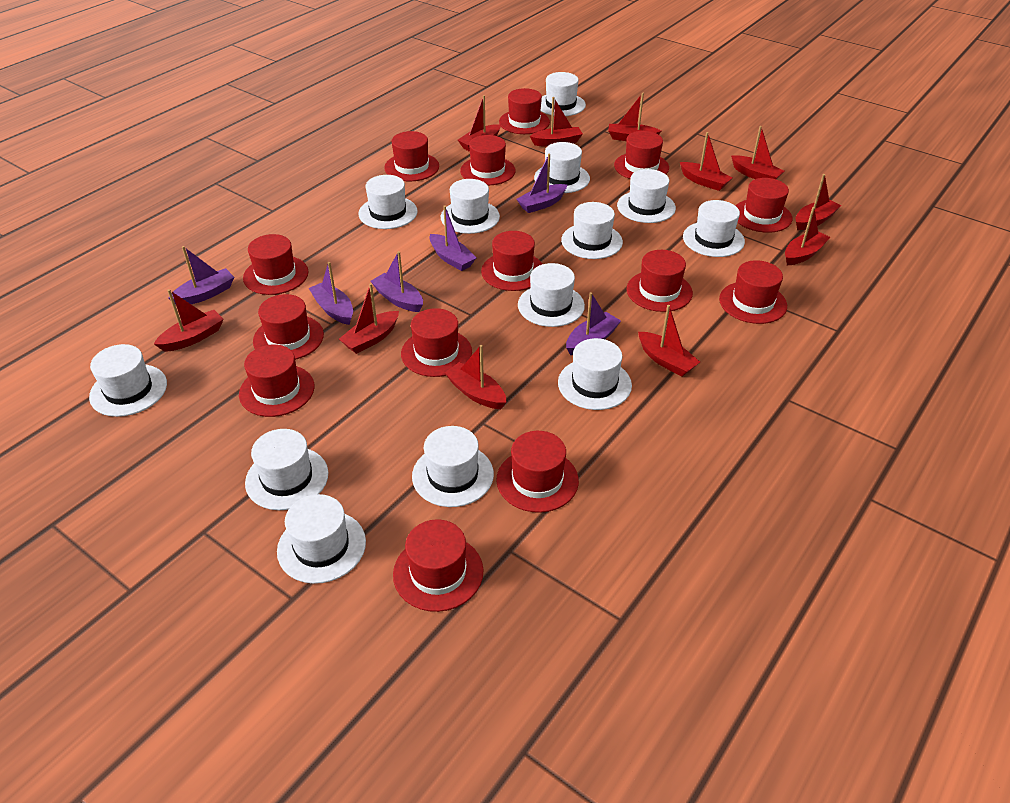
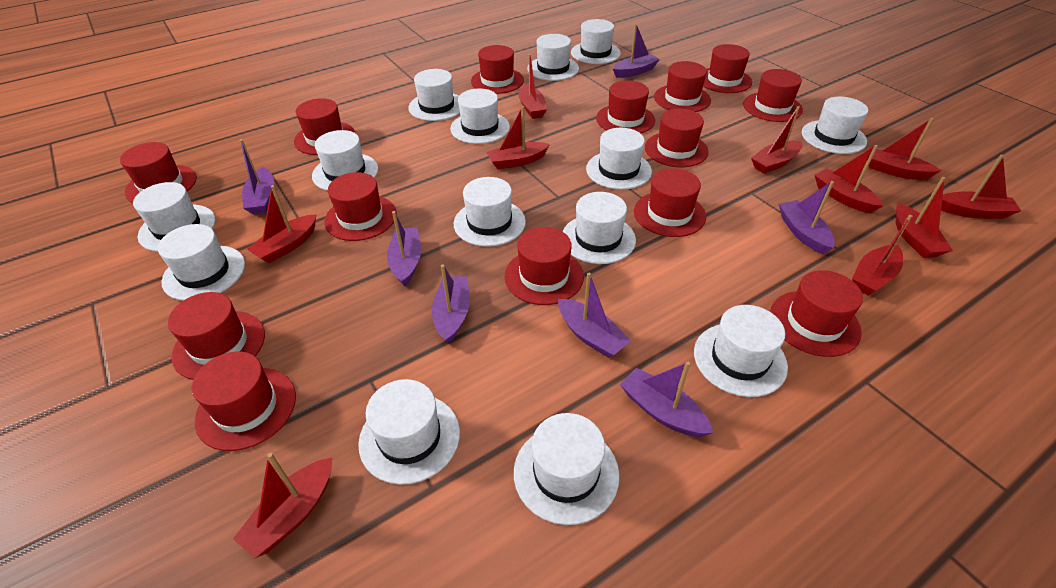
purple boat: 6 -> 7
red boat: 11 -> 10
white hat: 13 -> 14

